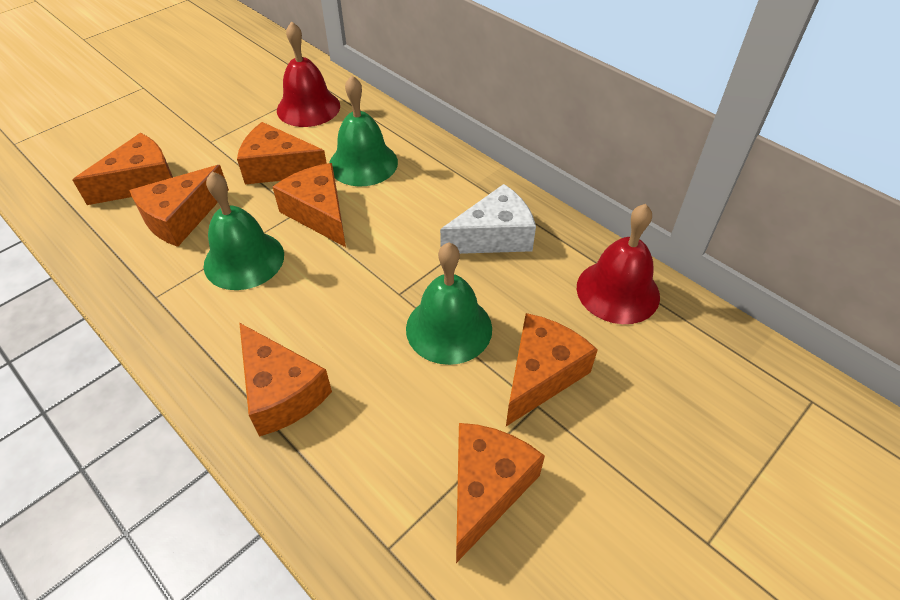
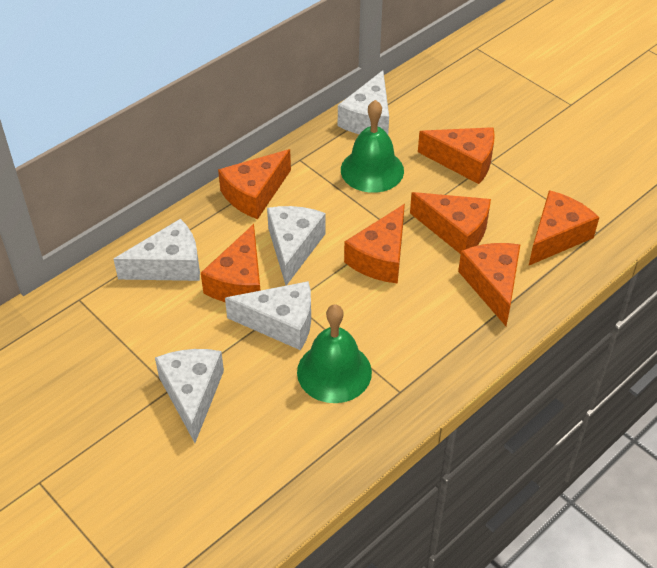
green bell: 3 -> 2
red bell: 2 -> 0
white cheese: 1 -> 5

